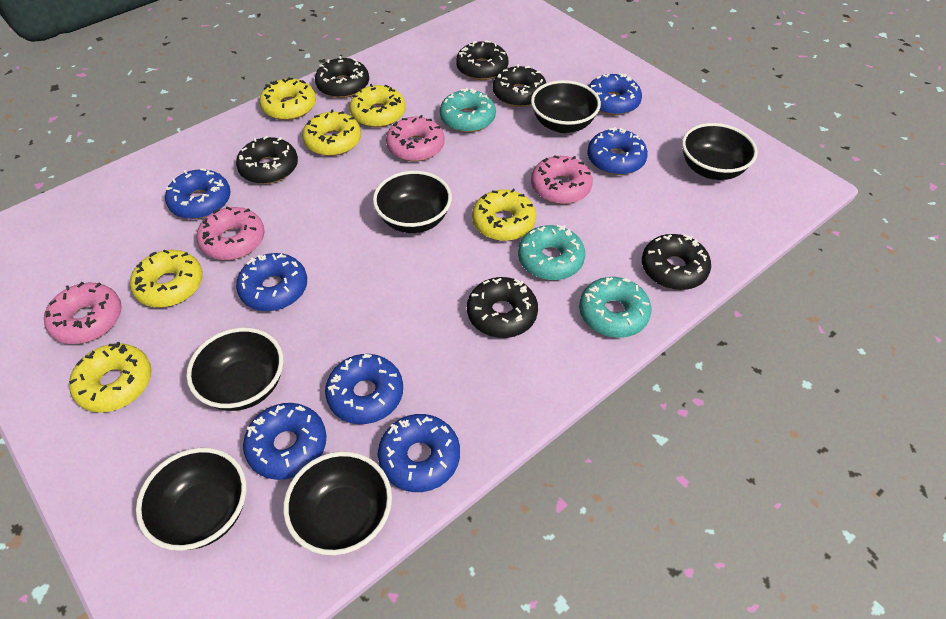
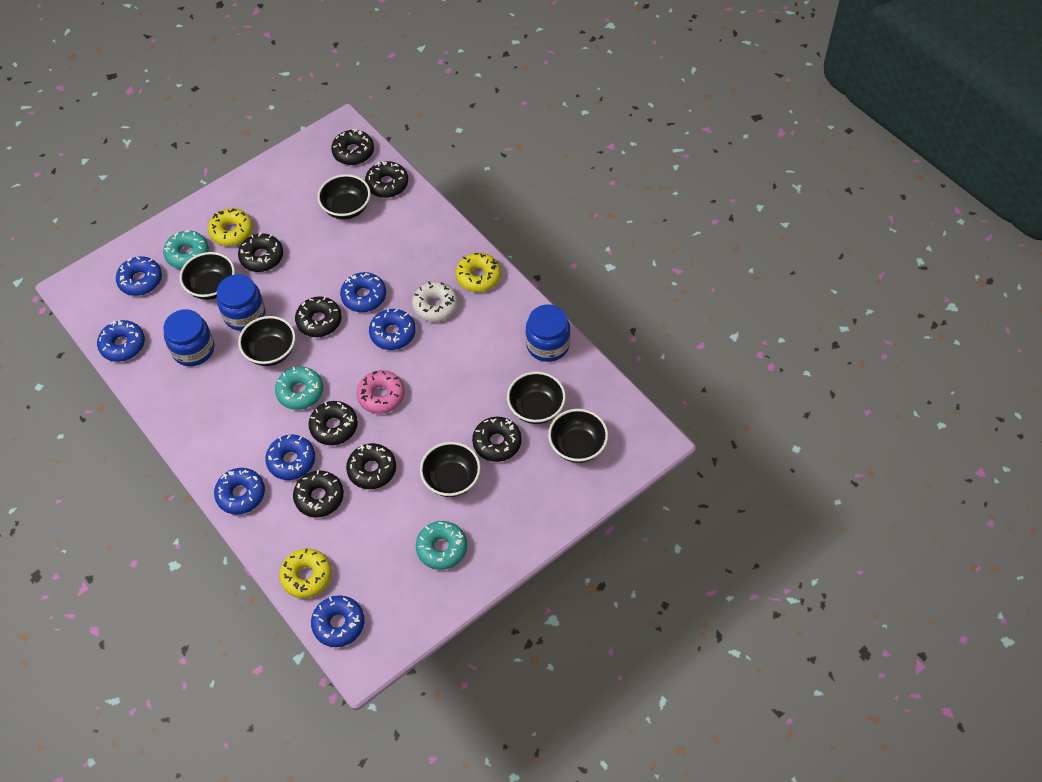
black donut: 6 -> 8
blue jar: 0 -> 3
pink donut: 4 -> 1
white donut: 0 -> 1
yellow donut: 6 -> 3

